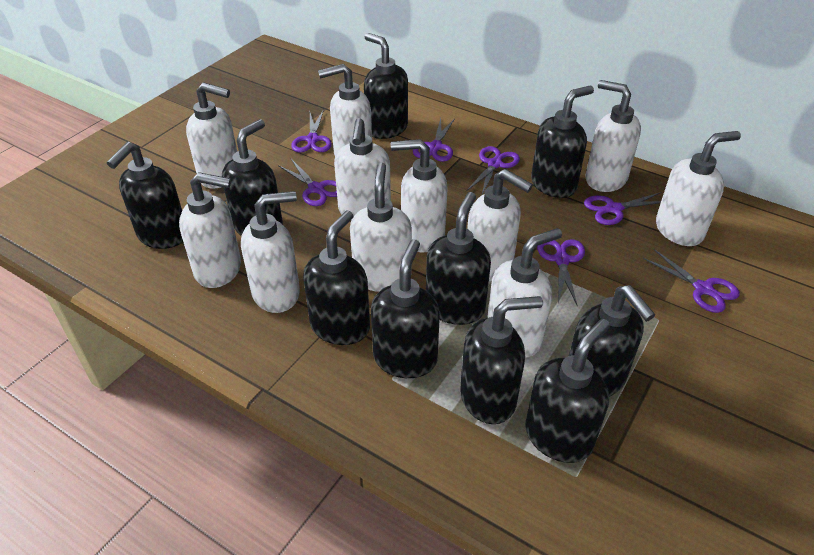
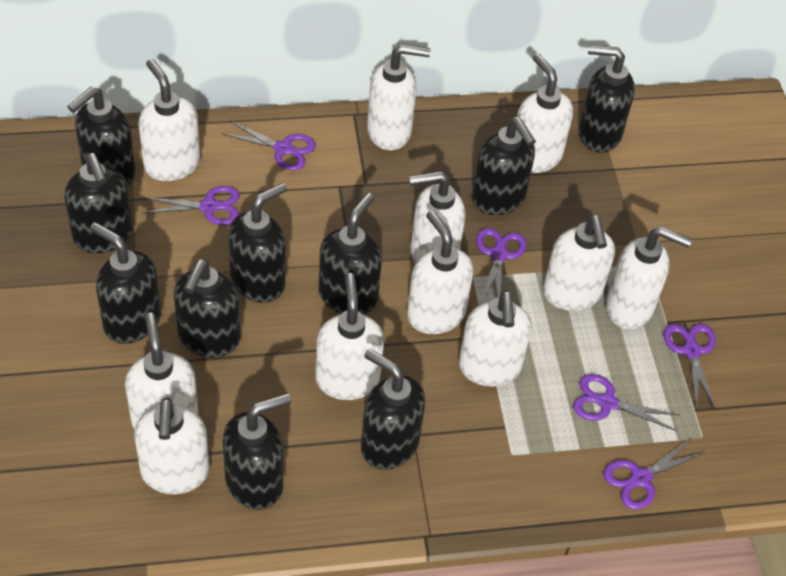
purple scissors: 7 -> 6

